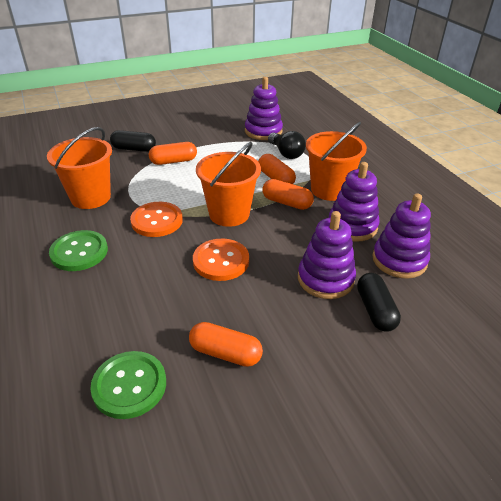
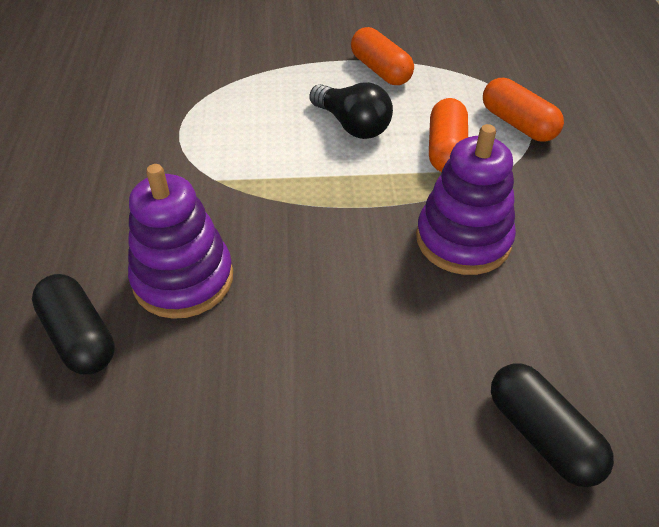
green button: 2 -> 0
orange bucket: 3 -> 0
orange button: 2 -> 0
orange capsule: 4 -> 3
purple stacking toy: 4 -> 2

